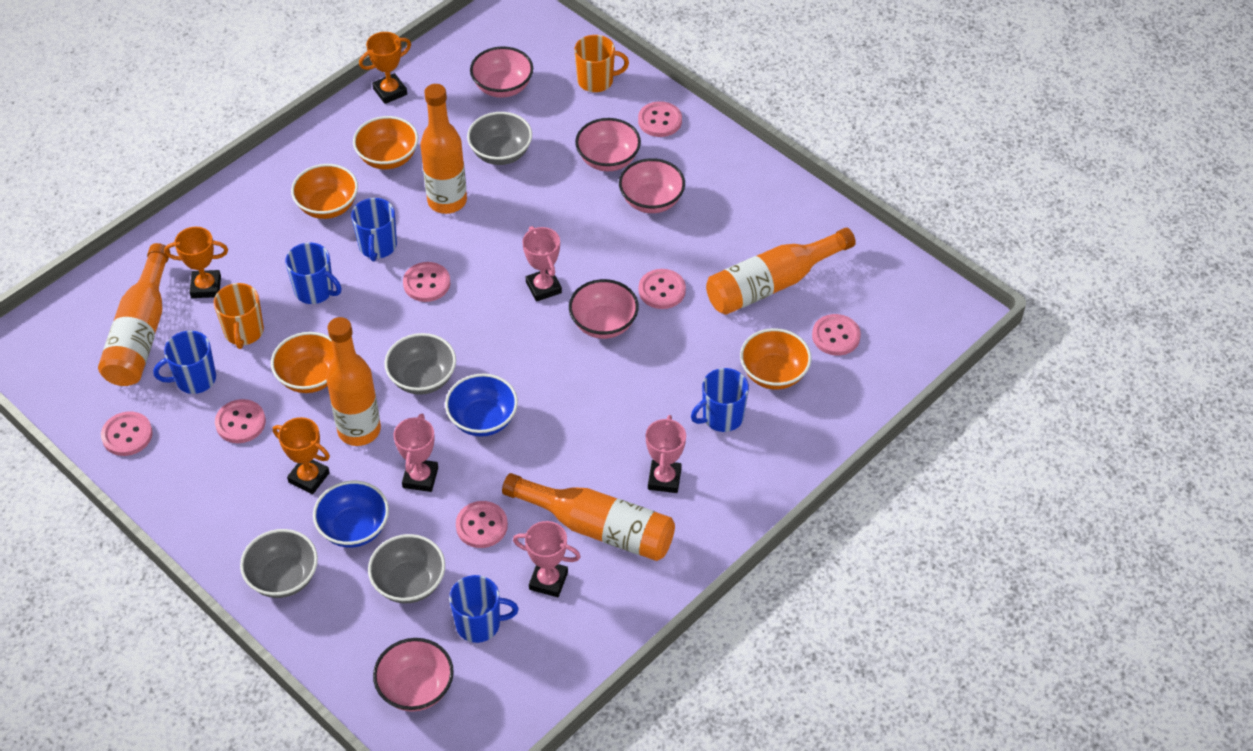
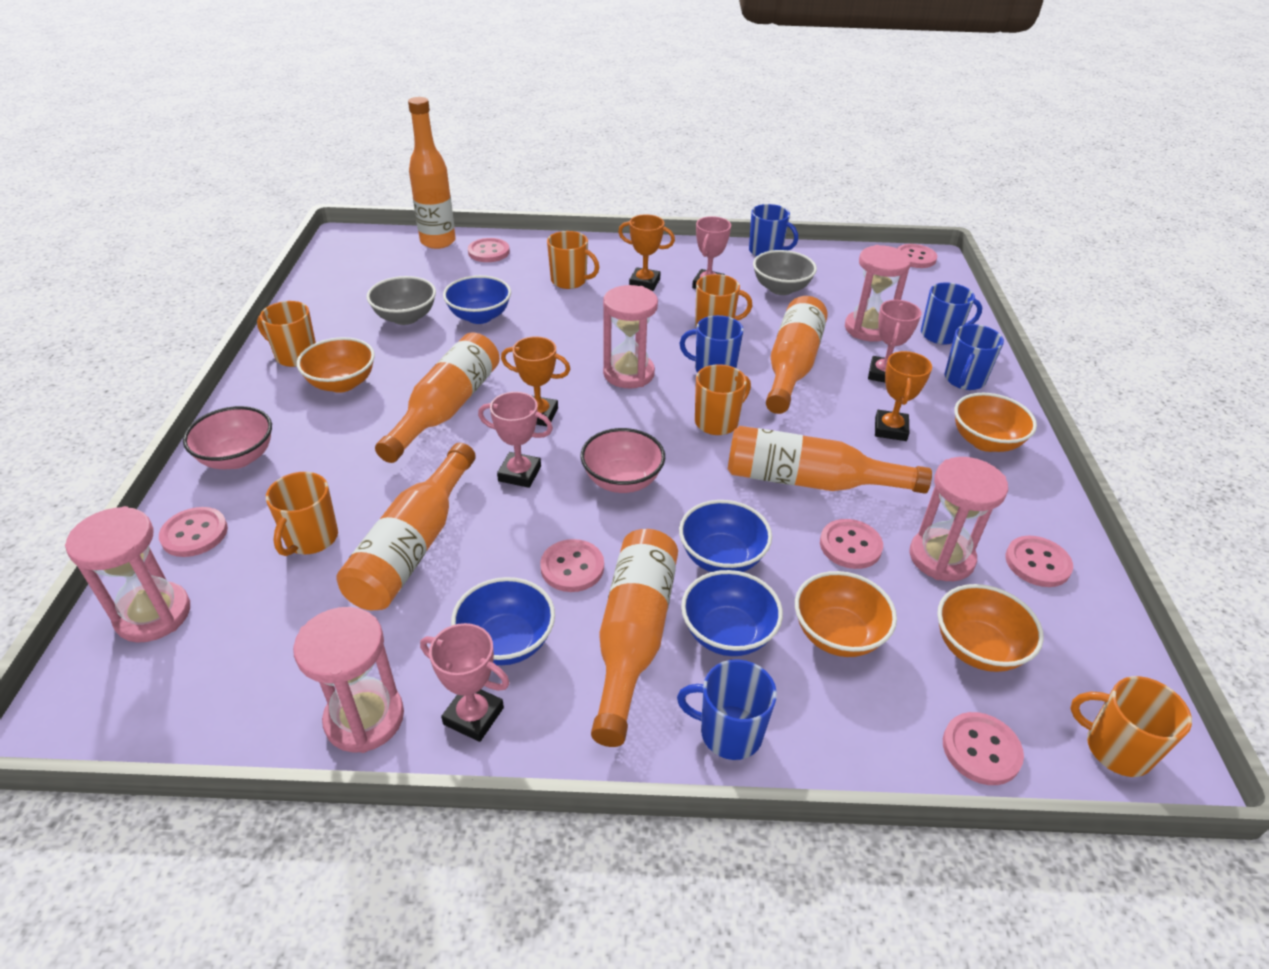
blue bowl: 2 -> 4
grey bowl: 4 -> 2
orange bottle: 5 -> 6
orange mug: 2 -> 6
pink bowl: 5 -> 2
pink hourglass: 0 -> 5

